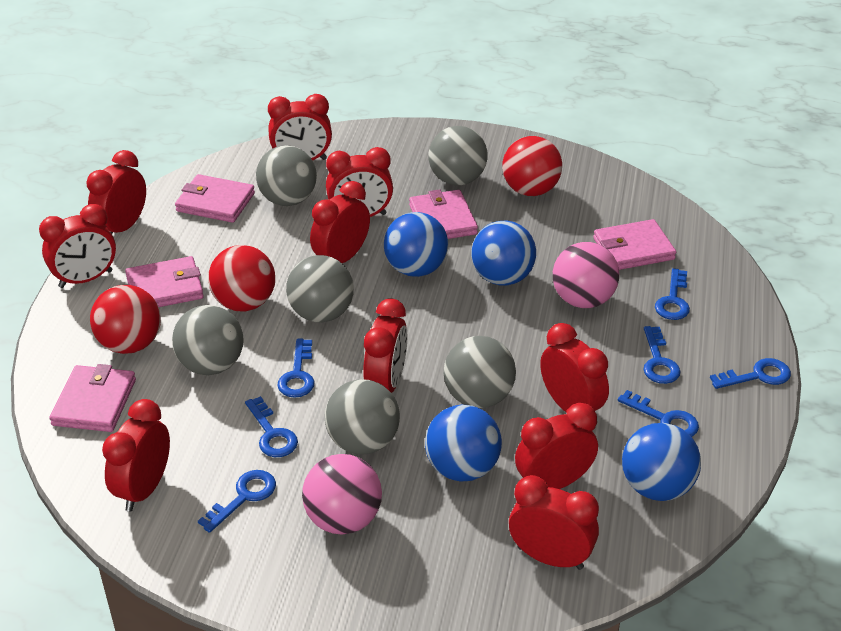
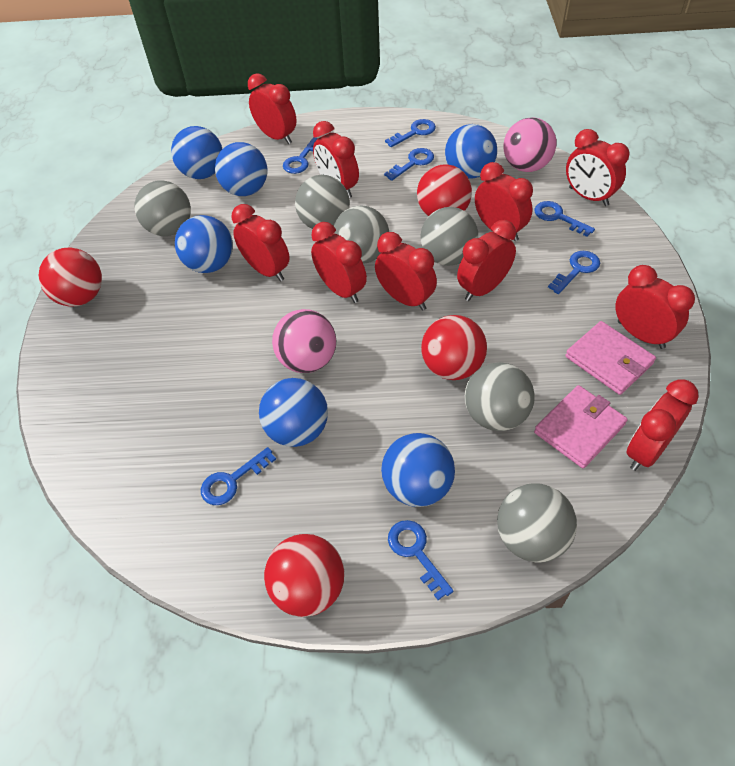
blue ball: 4 -> 6
pink wallet: 5 -> 2
red ball: 3 -> 4

